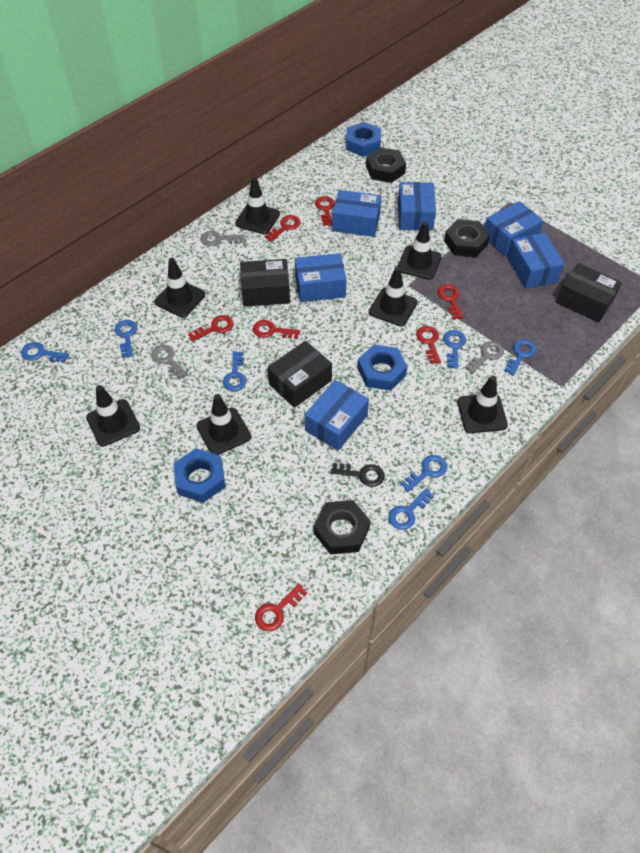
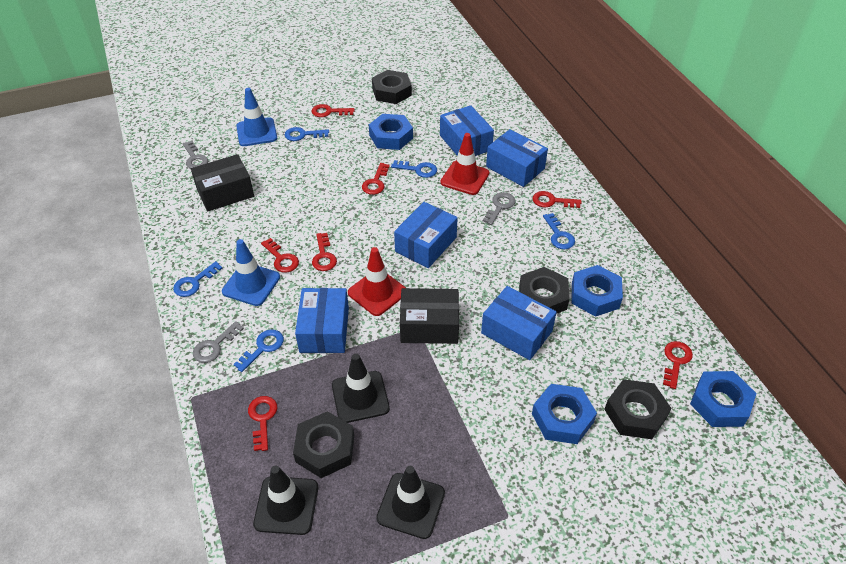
black box: 3 -> 2
black key: 1 -> 0
black nut: 3 -> 4
black traffic cone: 7 -> 3
blue box: 6 -> 5
blue key: 7 -> 5
blue nut: 3 -> 4
blue traffic cone: 0 -> 2
red traffic cone: 0 -> 2

